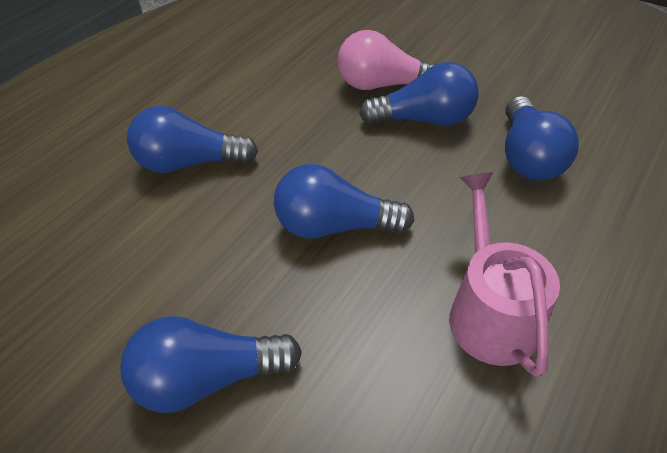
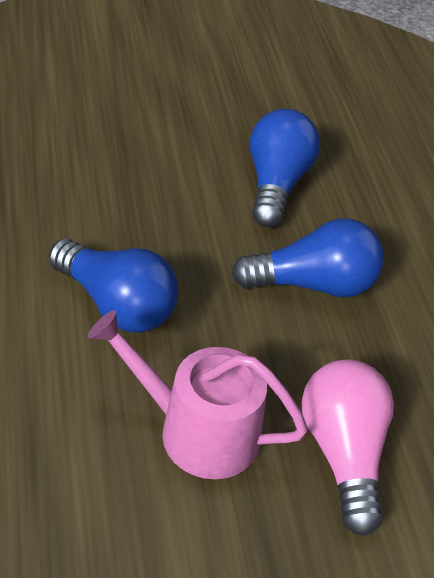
blue light bulb: 5 -> 3

